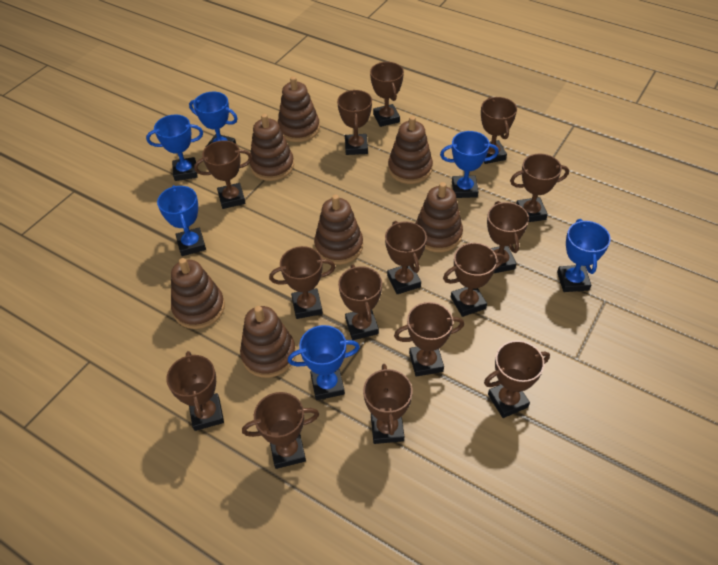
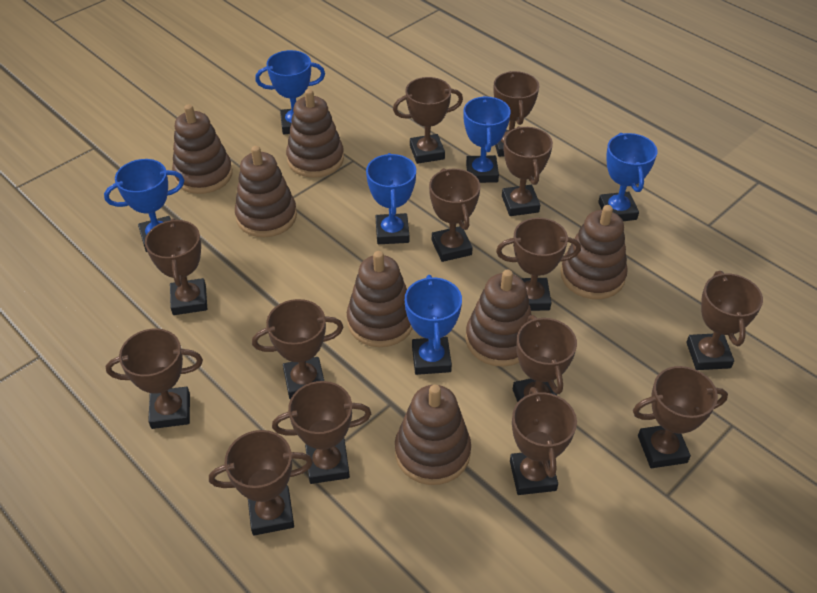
brown trophy: 15 -> 14

